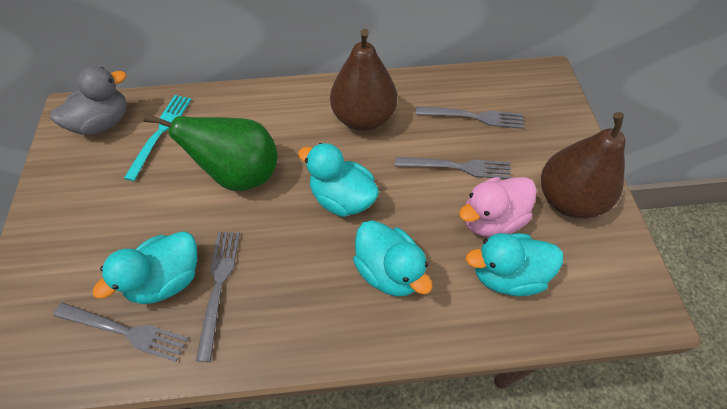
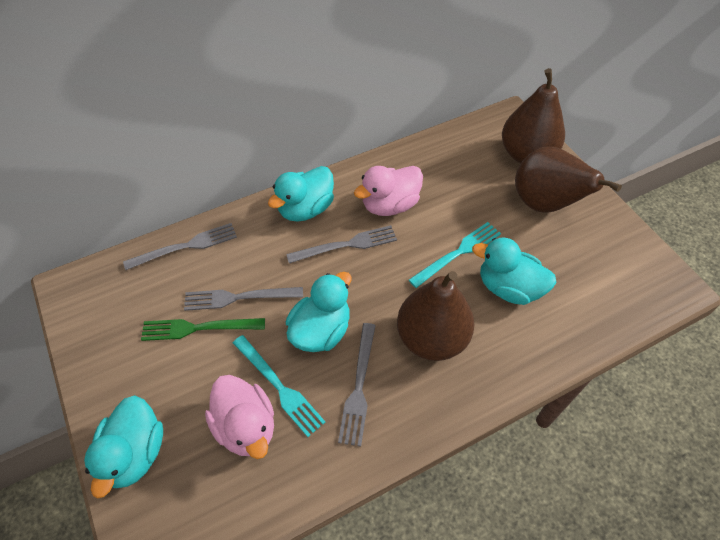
brown pear: 2 -> 3
green fork: 0 -> 1
green pear: 1 -> 0
grey duck: 1 -> 0
pink duck: 1 -> 2
turquoise fork: 1 -> 2

